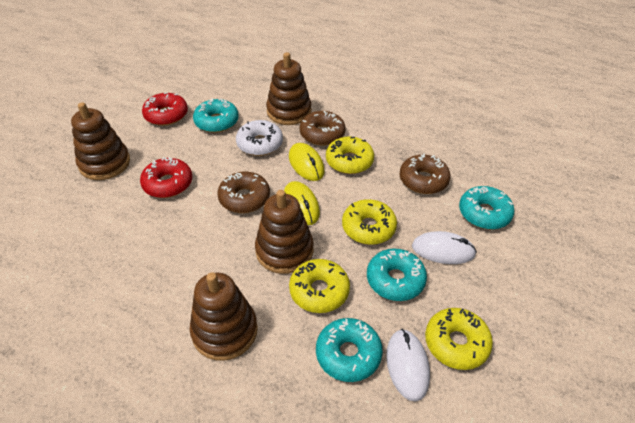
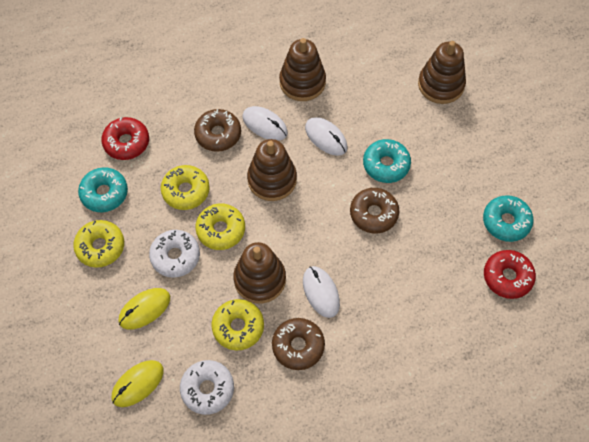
turquoise donut: 4 -> 3
white donut: 1 -> 2
white mouse: 2 -> 3

